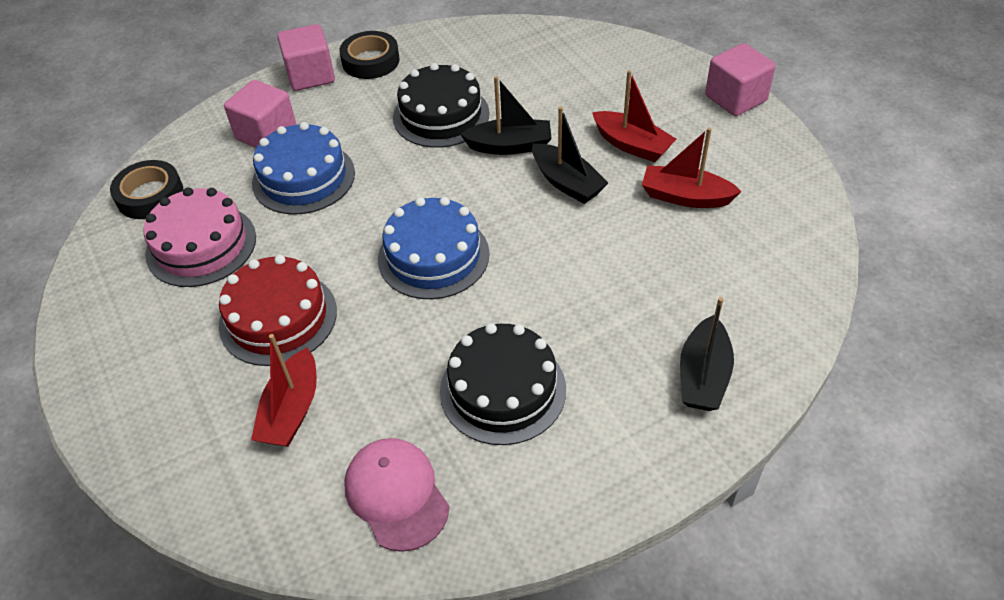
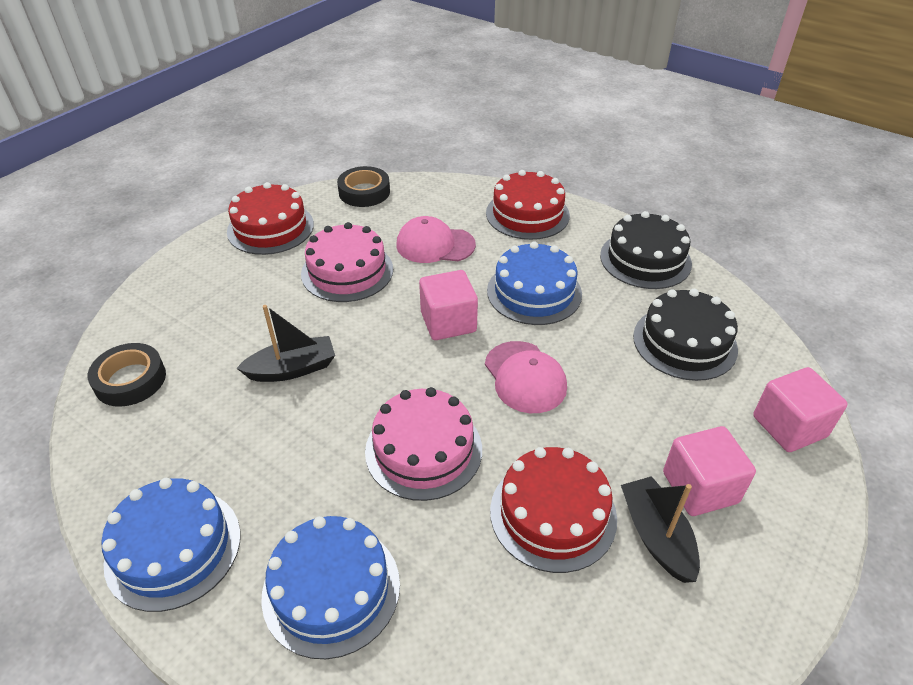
black boat: 3 -> 2
blue cake: 2 -> 3
pink cake: 1 -> 2
pink cap: 1 -> 2
red boat: 3 -> 0
red cake: 1 -> 3

